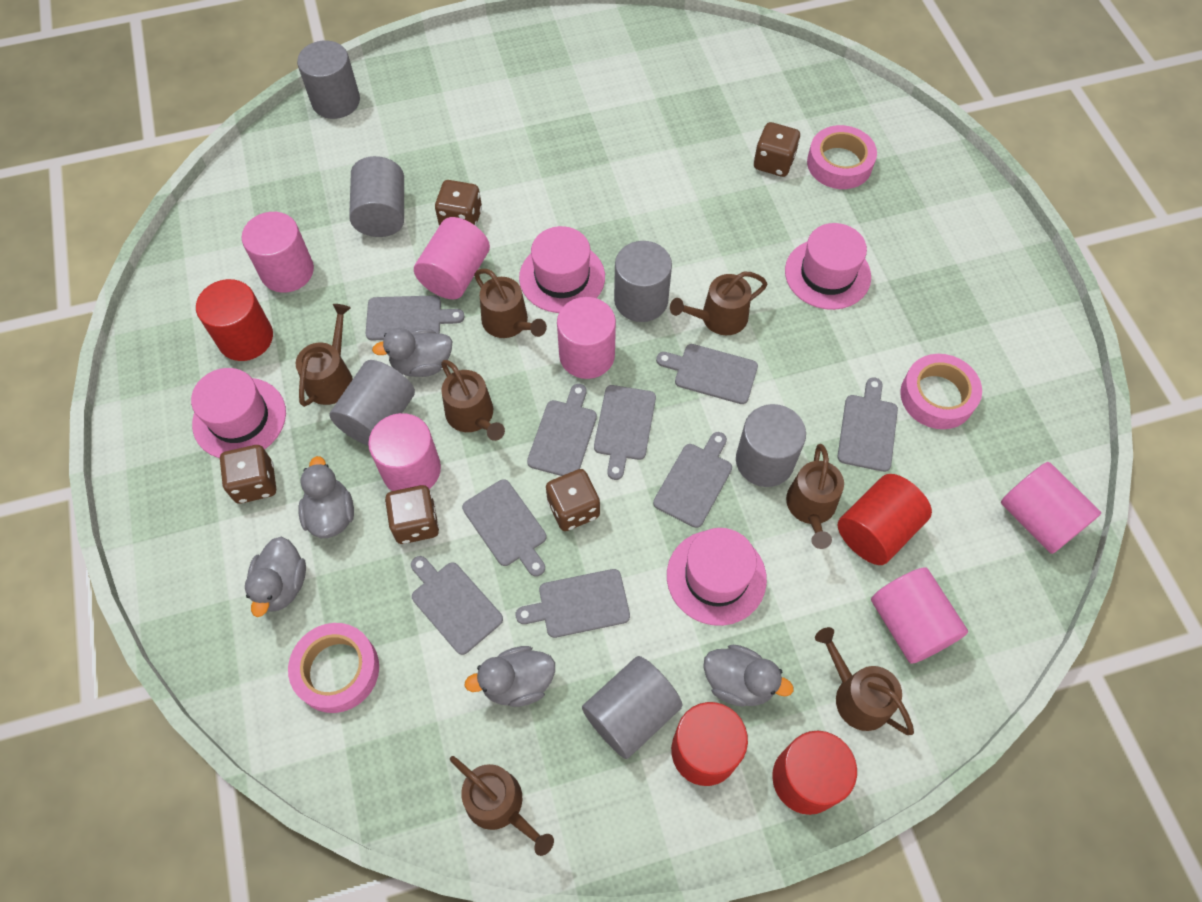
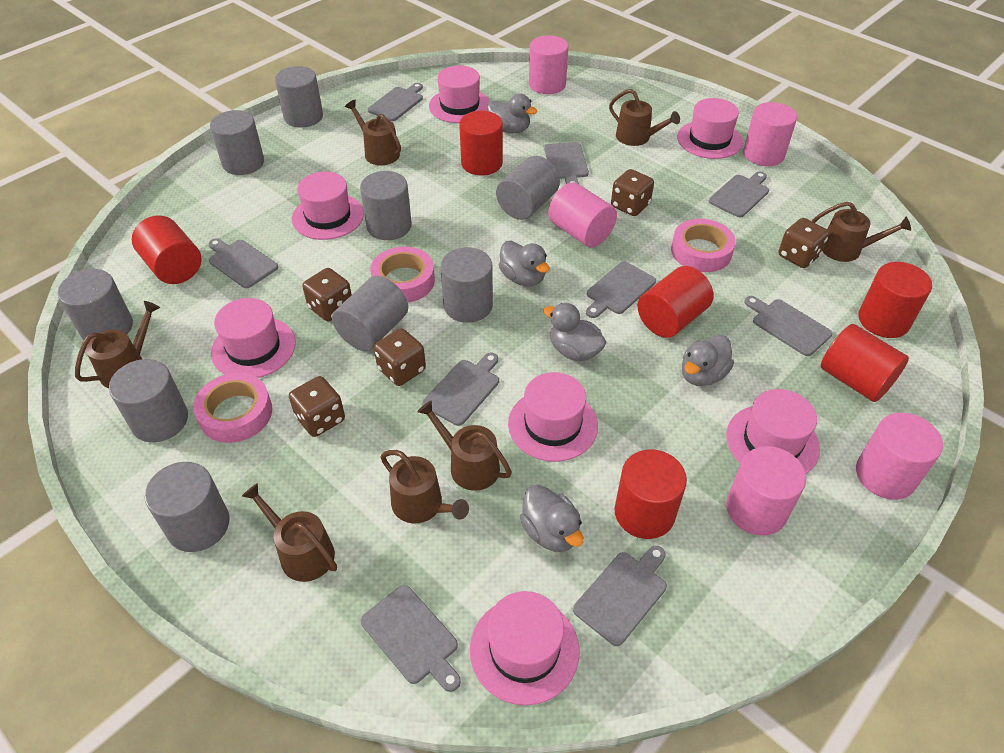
grey cylinder: 6 -> 9
pink cylinder: 6 -> 5
pink hat: 4 -> 7
red cylinder: 4 -> 6

